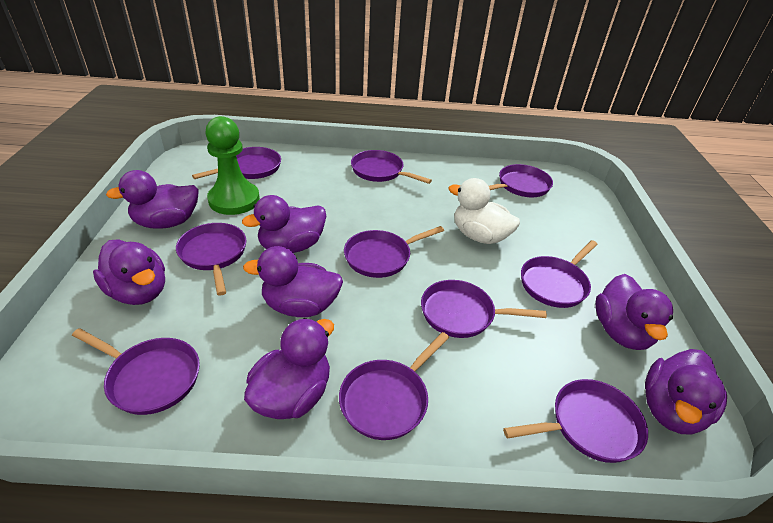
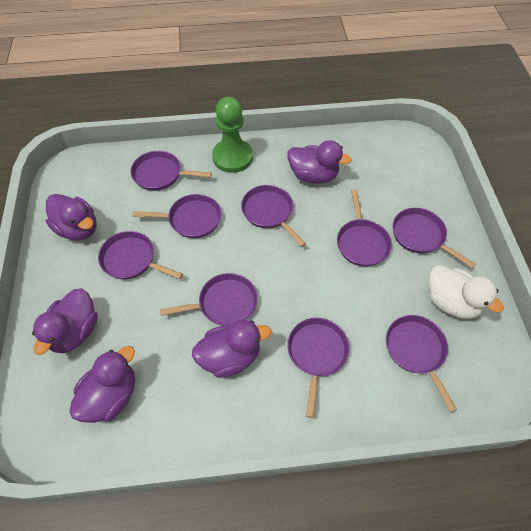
purple duck: 7 -> 5
purple pan: 10 -> 9

